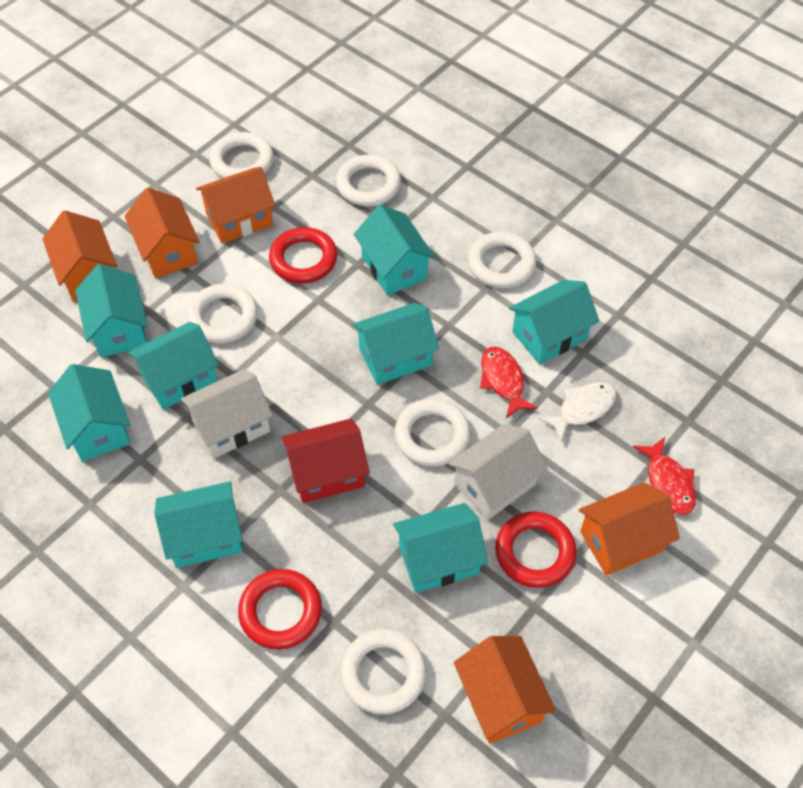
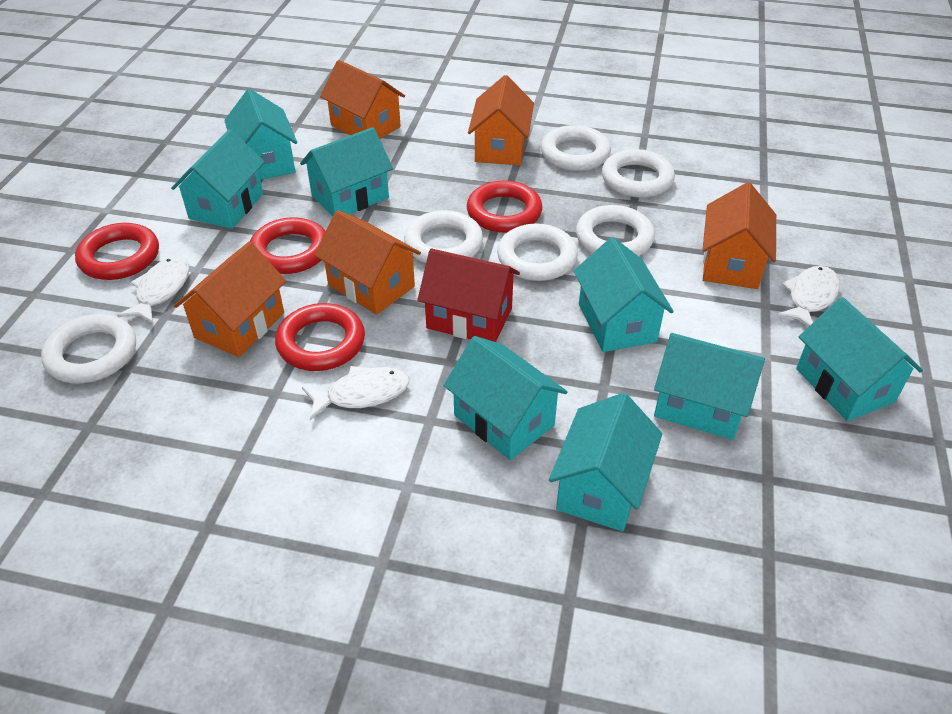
red fish: 2 -> 0
red ring: 3 -> 4
white fish: 1 -> 3
white house: 2 -> 0

